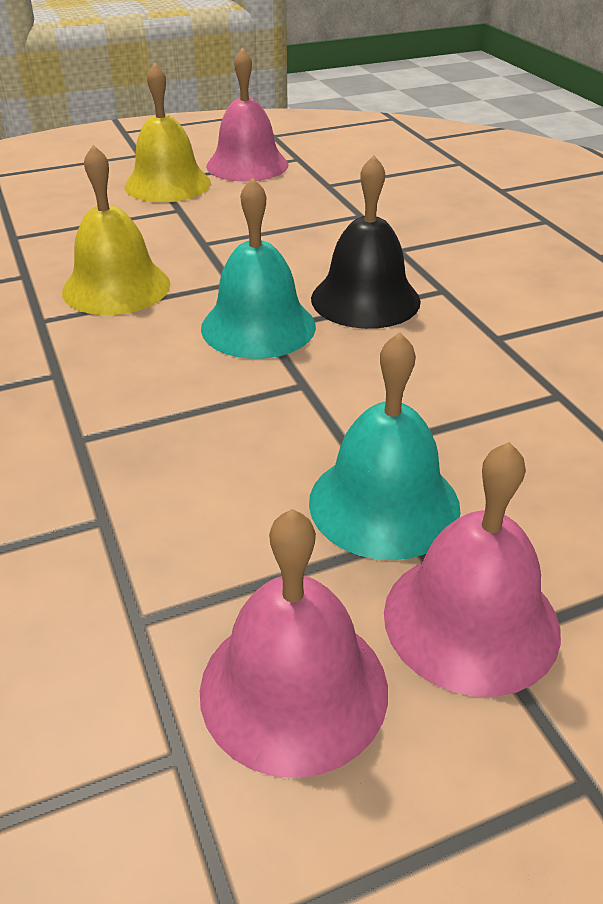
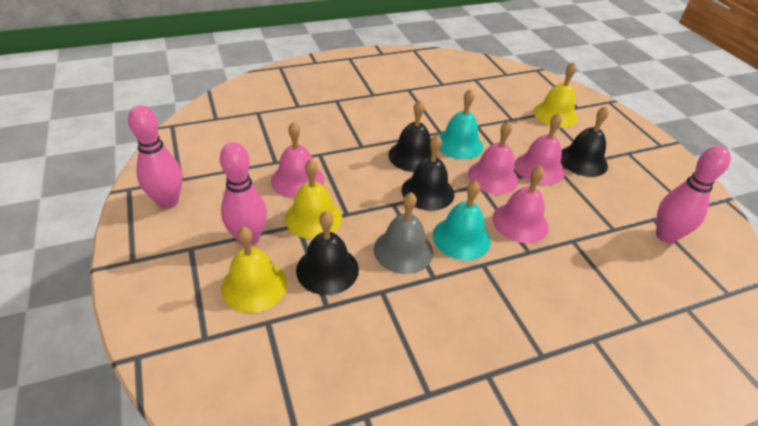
black bell: 1 -> 4
grey bell: 0 -> 1
pink bell: 3 -> 4
pink bowling pin: 0 -> 3
yellow bell: 2 -> 3

